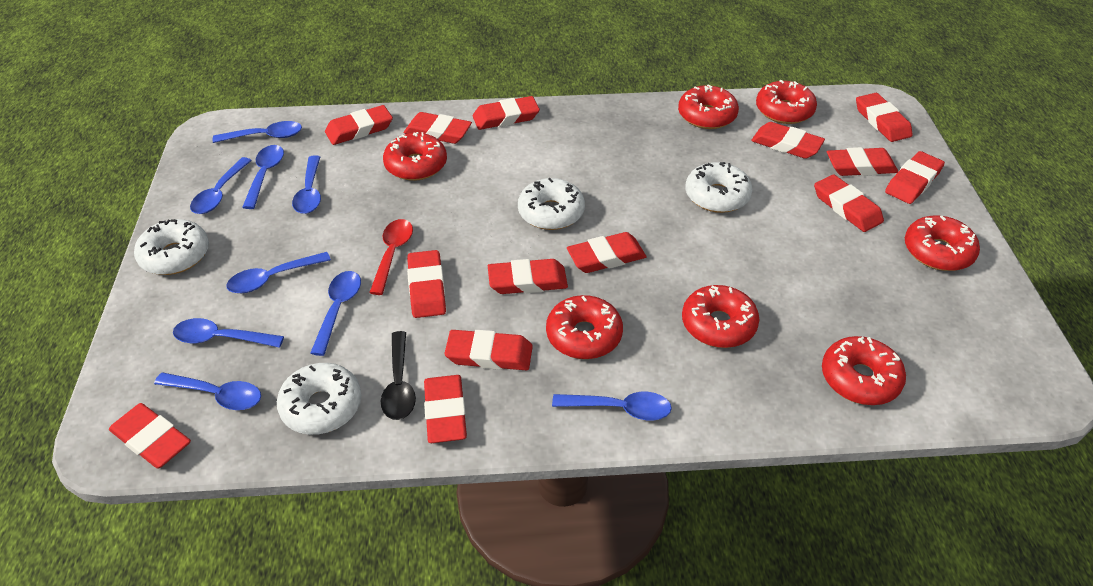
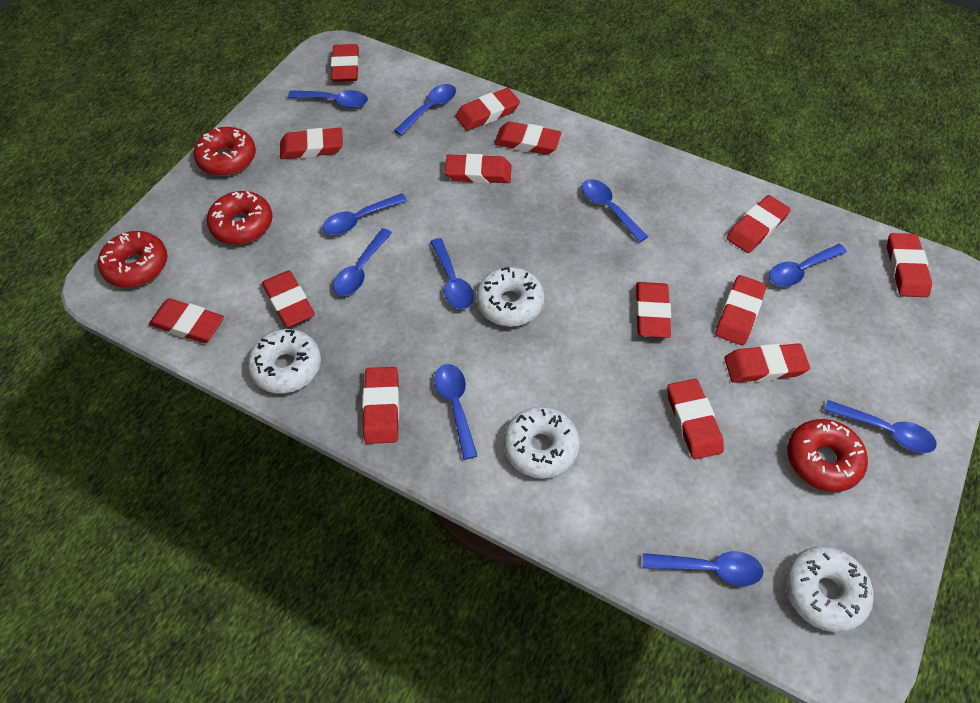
black spoon: 1 -> 0
blue spoon: 9 -> 10
red donut: 7 -> 4
red spoon: 1 -> 0

